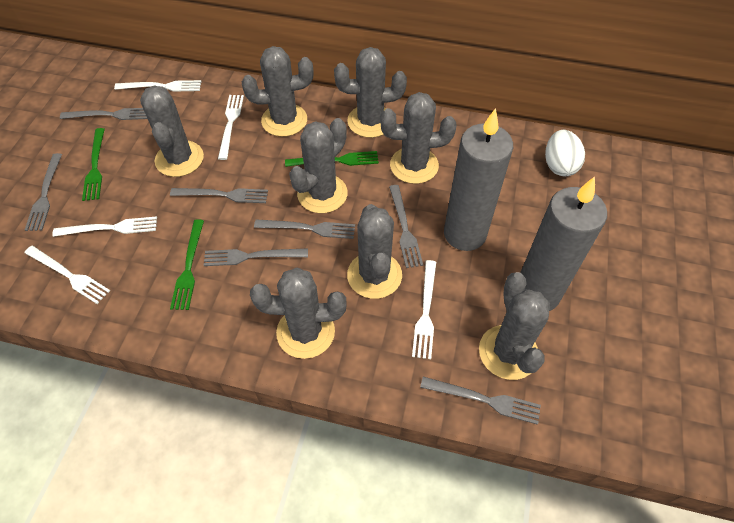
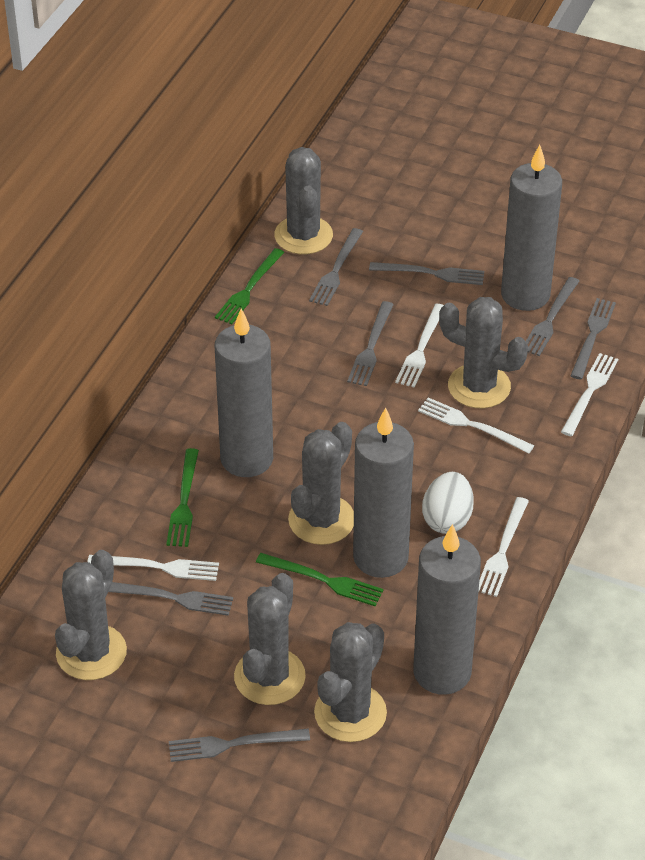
grey cactus: 8 -> 6
grey candle: 2 -> 4

